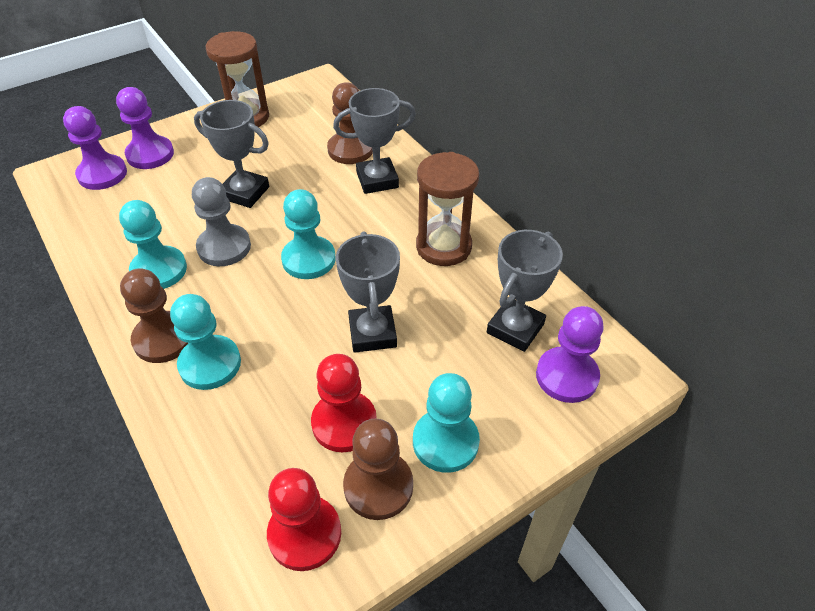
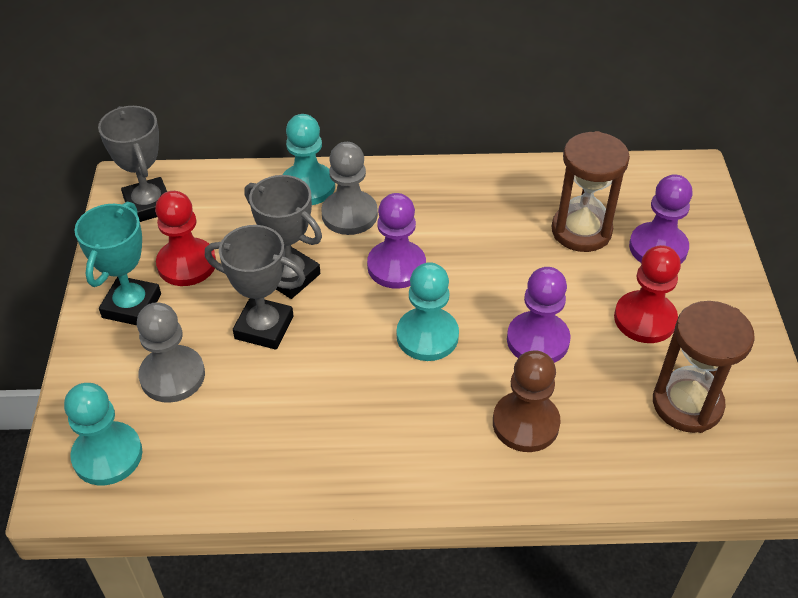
brown pawn: 3 -> 1
grey pawn: 1 -> 2
grey trophy: 4 -> 3
turquoise pawn: 4 -> 3
turquoise trophy: 0 -> 1

